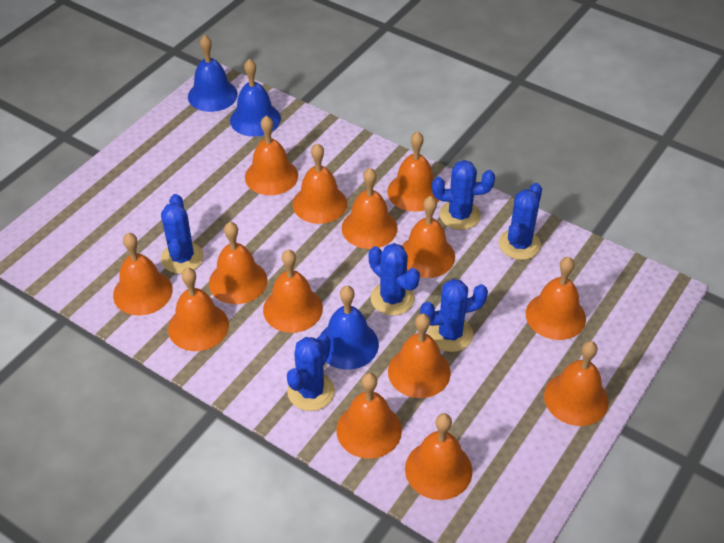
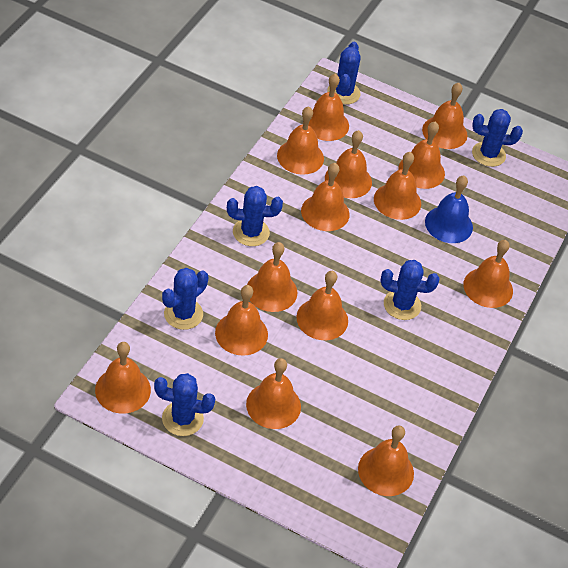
blue bell: 3 -> 1

